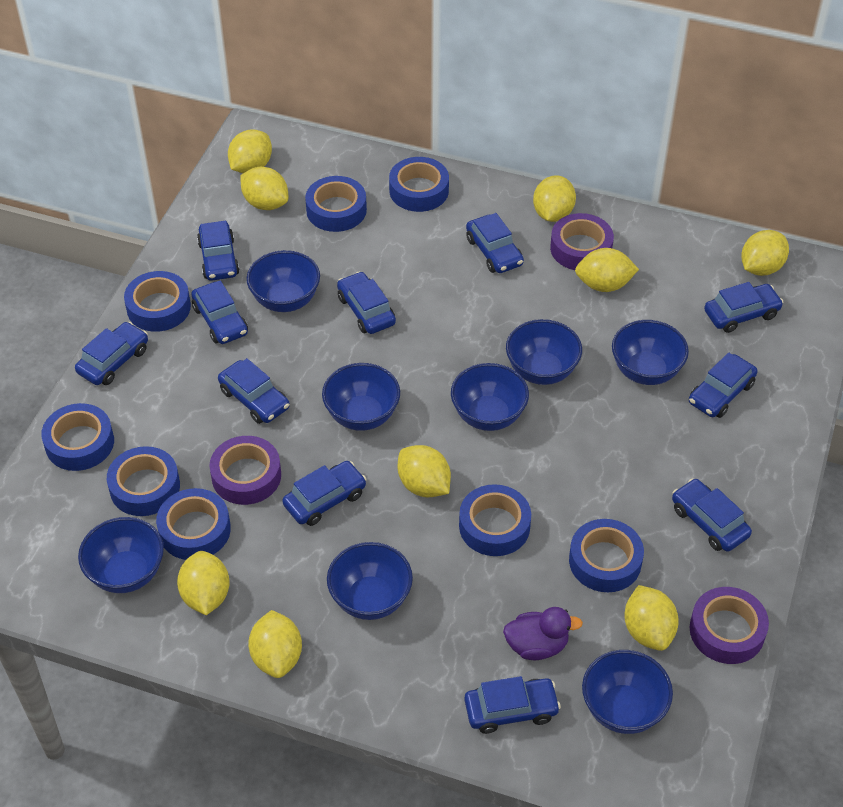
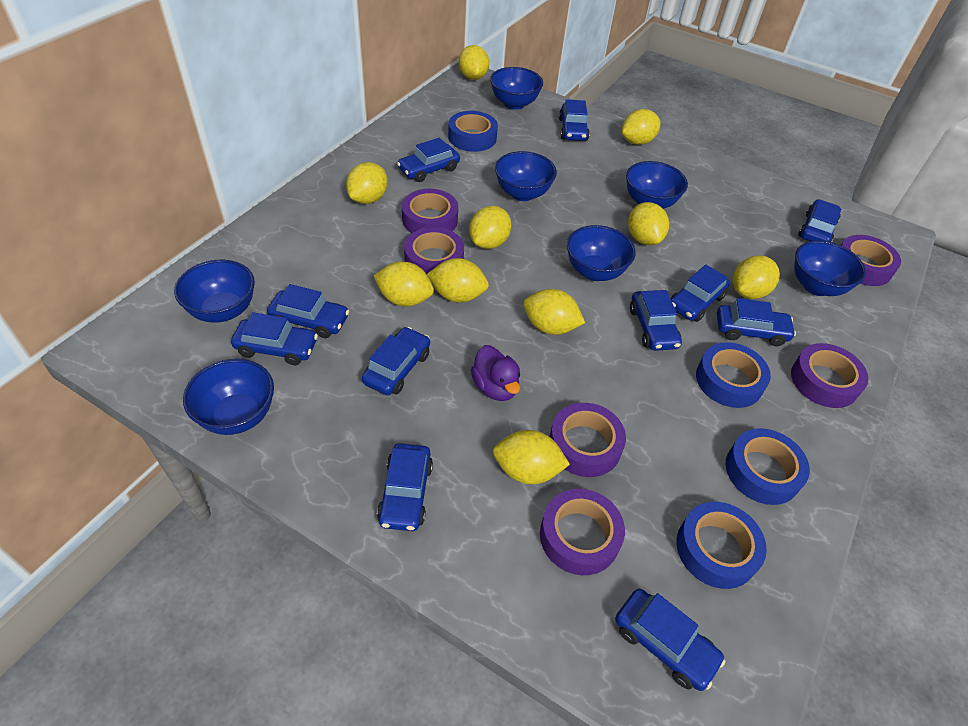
blue bowl: 8 -> 7
blue tape: 8 -> 4
purple tape: 3 -> 6
yellow lemon: 9 -> 10

